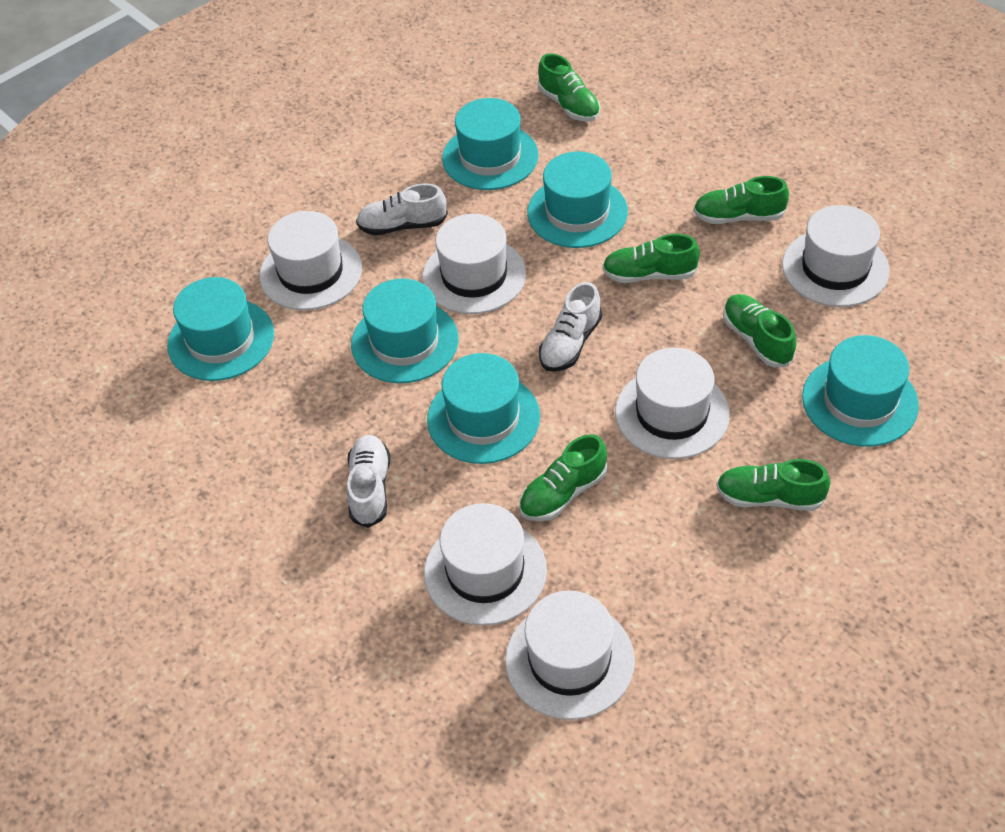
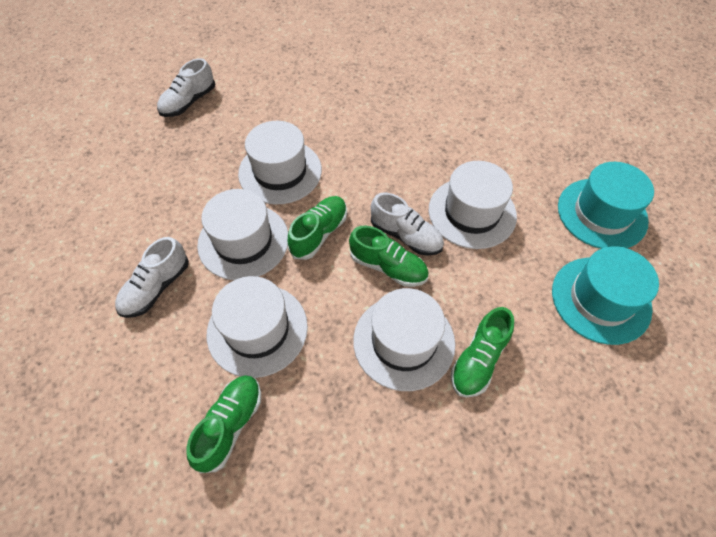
green shoe: 6 -> 4
turquoise hat: 6 -> 2
white hat: 6 -> 5

